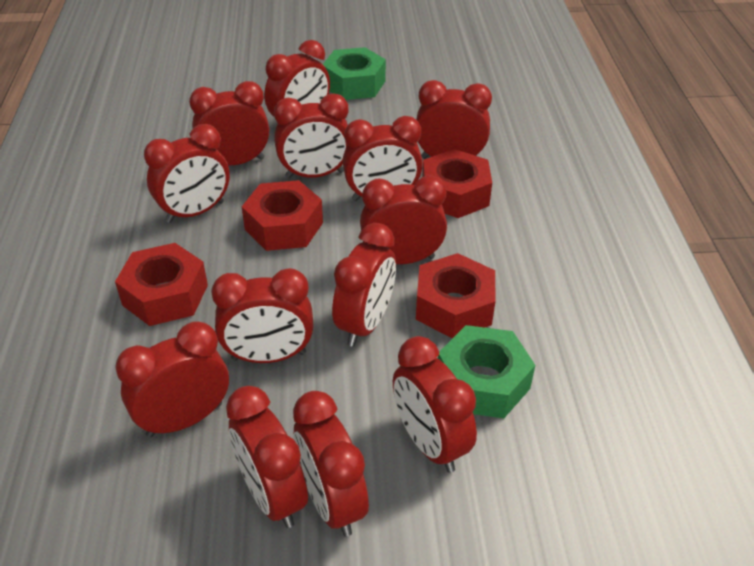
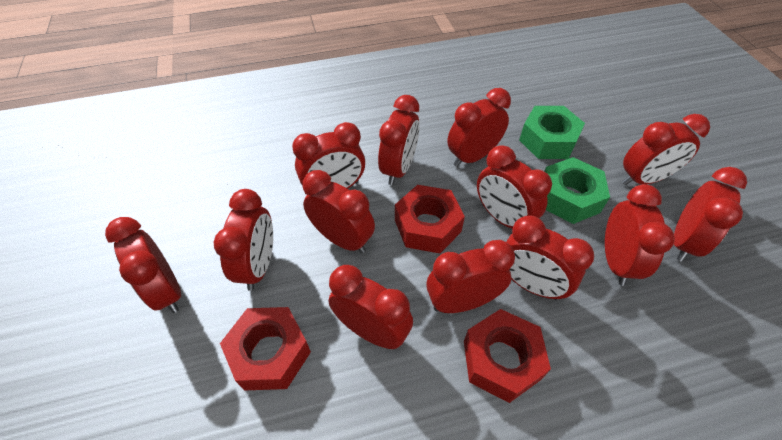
red nut: 4 -> 3

